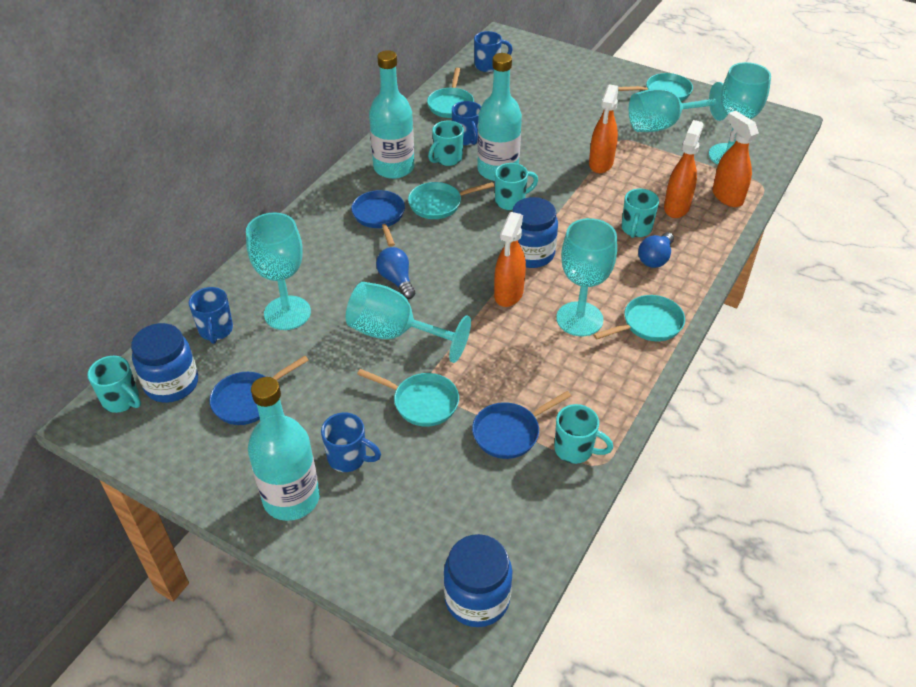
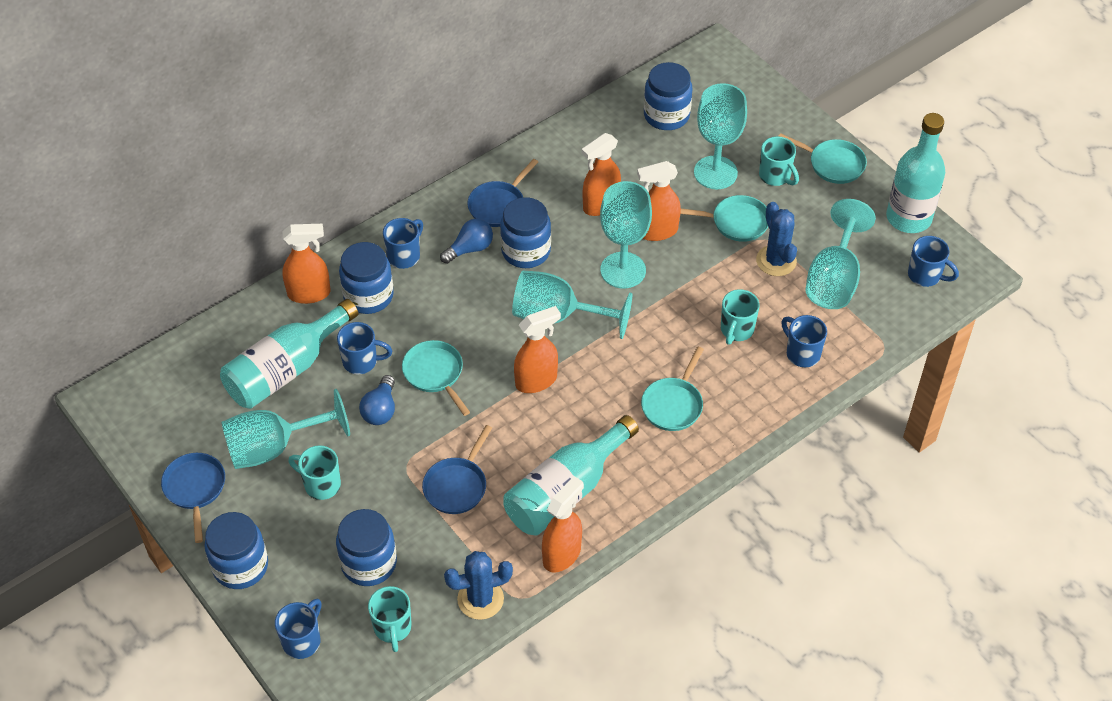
blue cactus: 0 -> 2
blue jar: 3 -> 5
blue mug: 4 -> 5
orange spray bottle: 4 -> 5
turquoise mug: 5 -> 4
turquoise pan: 5 -> 4

